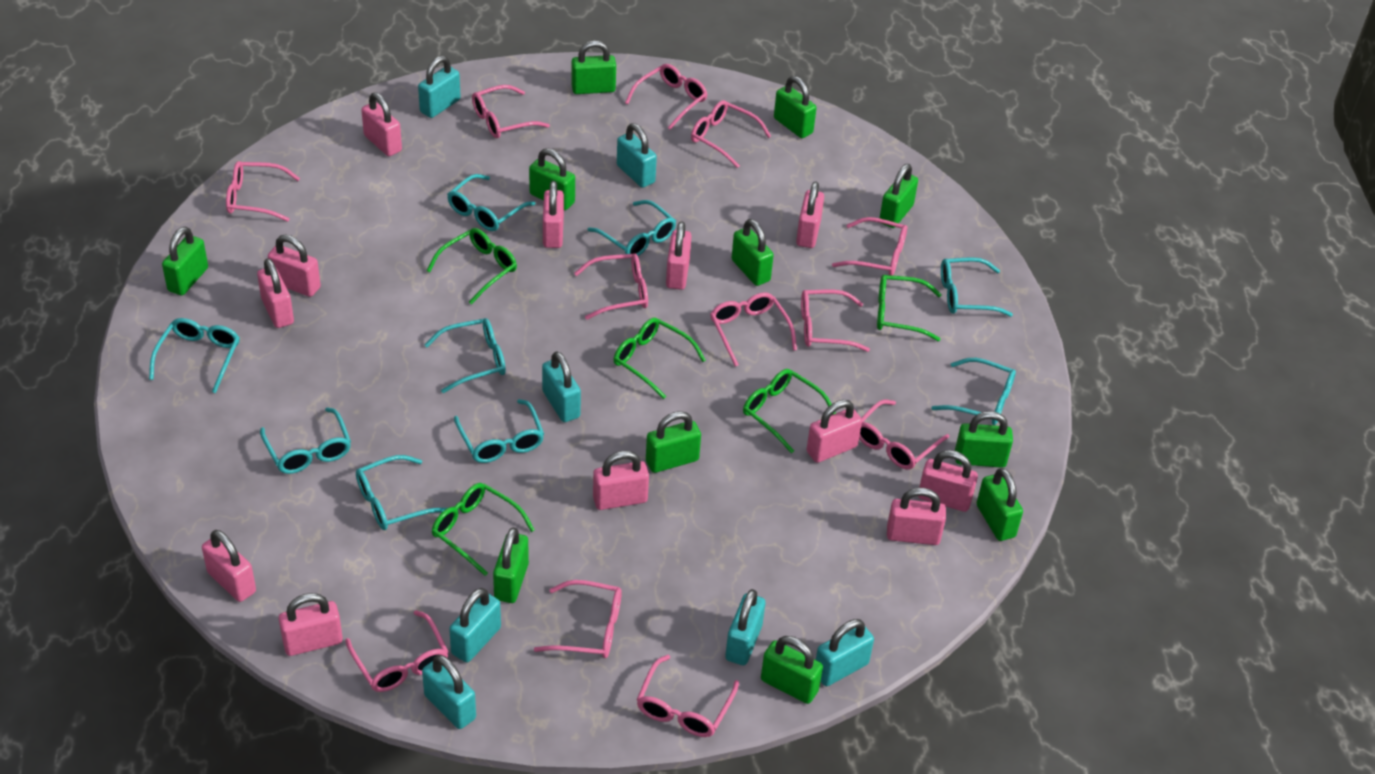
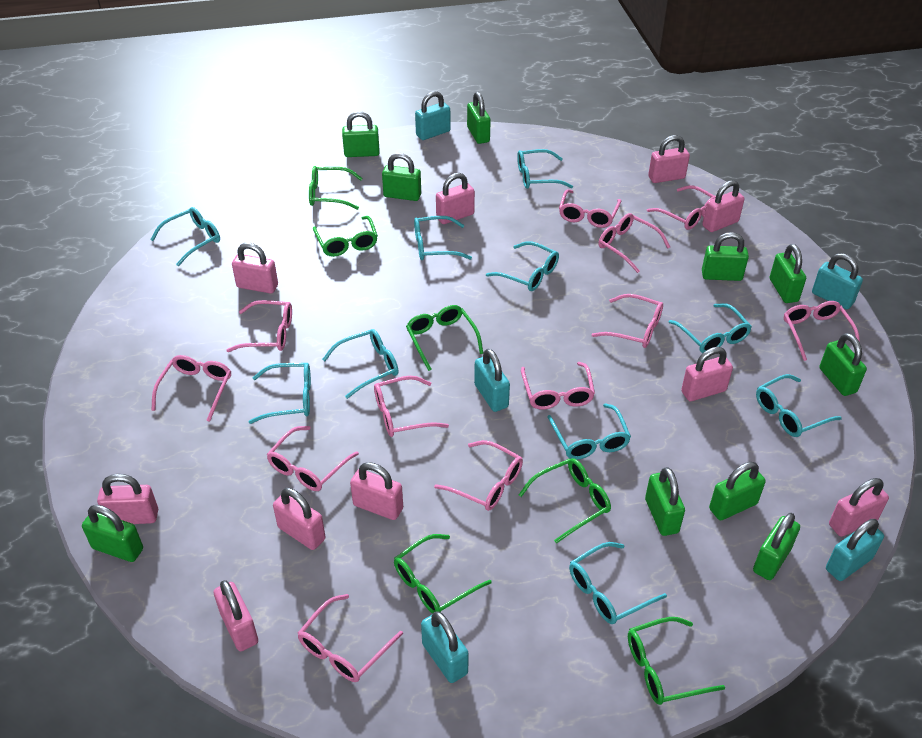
green glasses: 5 -> 6
green padlock: 11 -> 10
pink padlock: 12 -> 10
turquoise glasses: 9 -> 10
turquoise padlock: 7 -> 5

